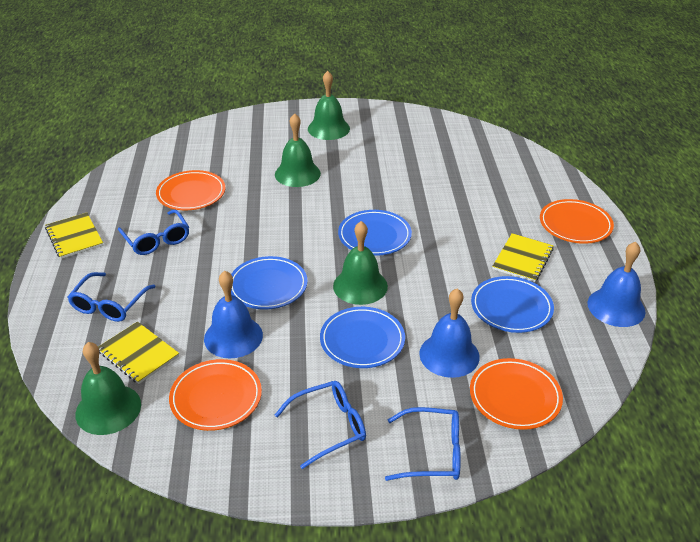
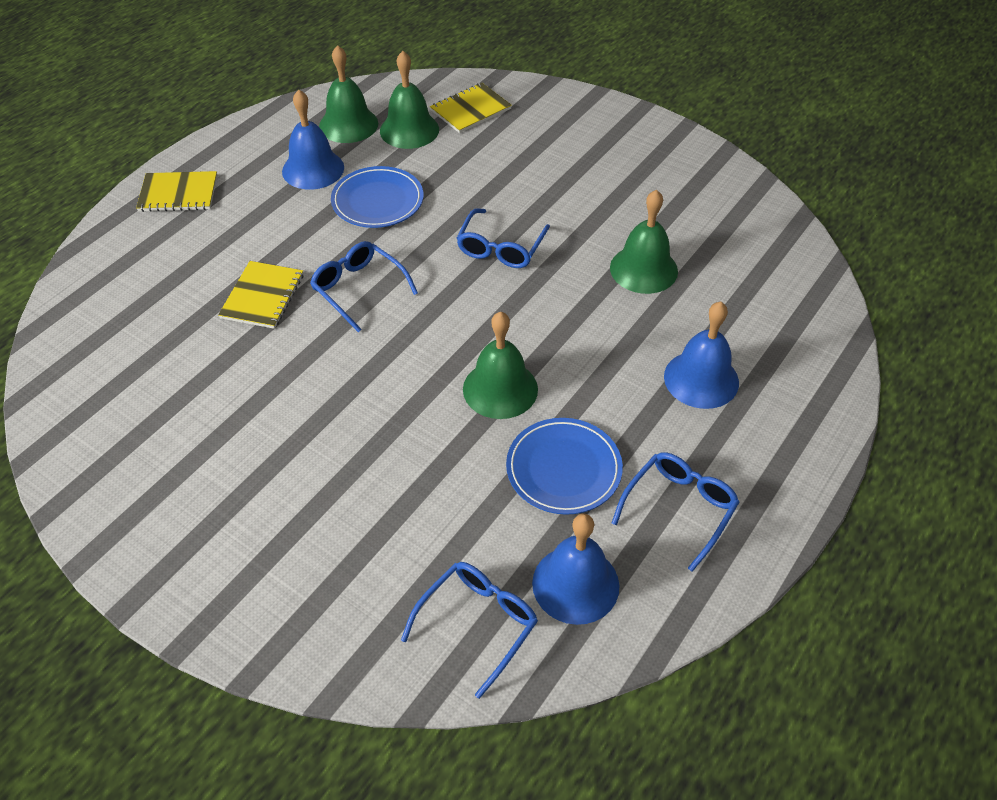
blue plate: 4 -> 2
orange plate: 4 -> 0

